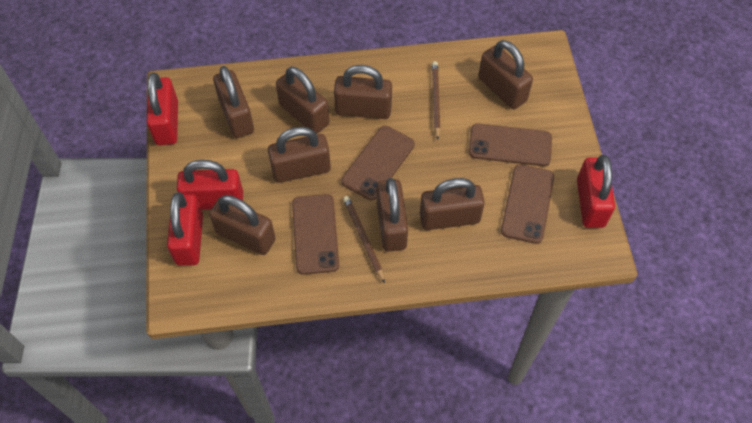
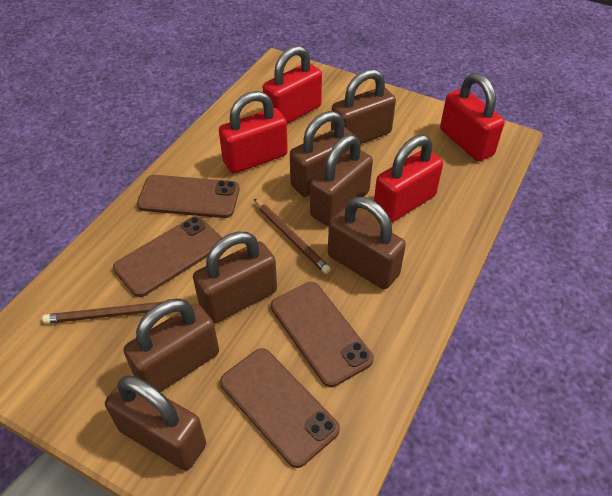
brown padlock: 8 -> 7

